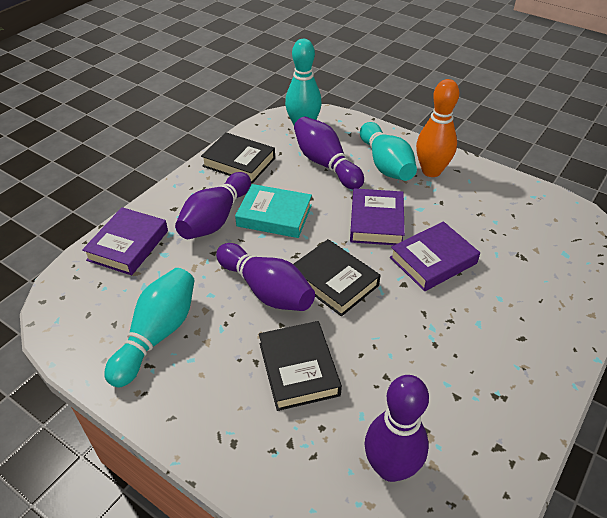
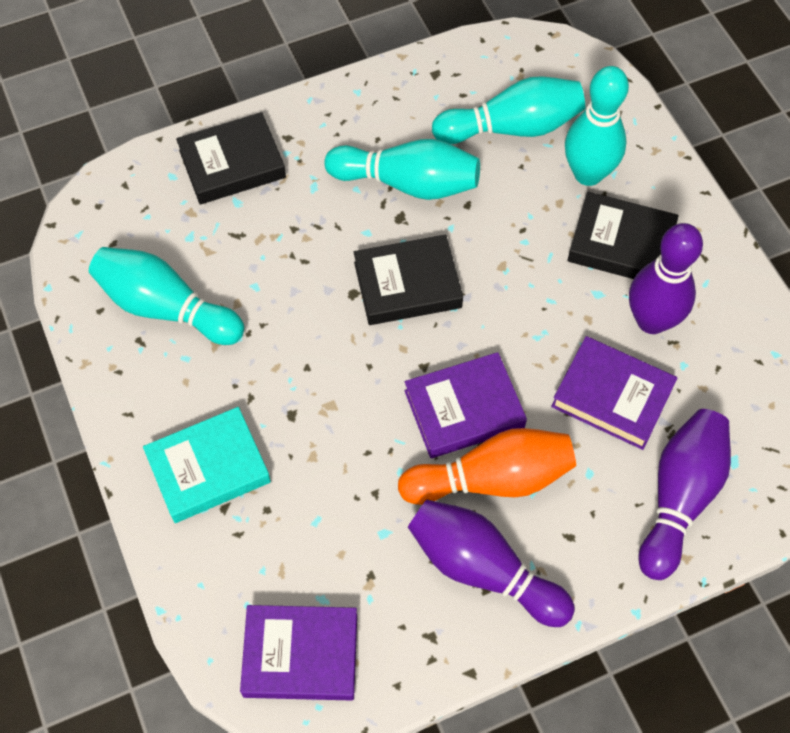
purple bowling pin: 4 -> 3
turquoise bowling pin: 3 -> 4

